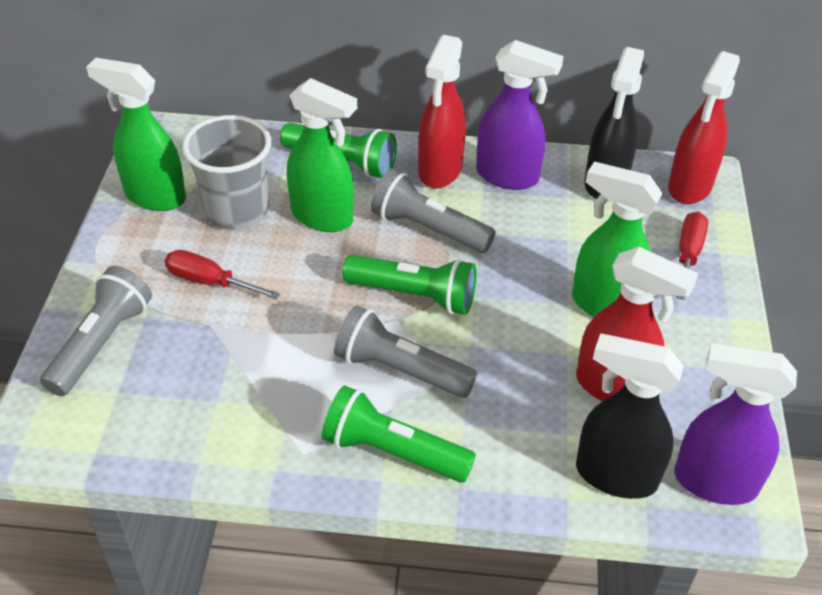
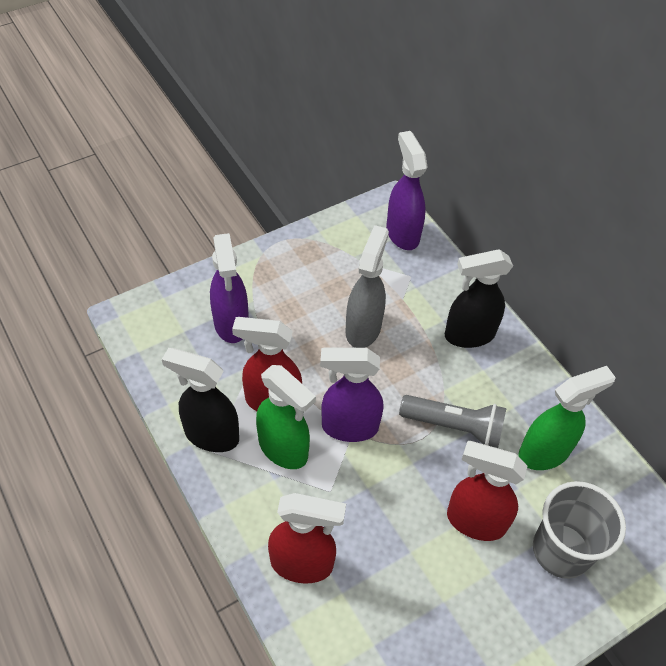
green flashlight: 3 -> 0
green spray bottle: 3 -> 2
grey flashlight: 3 -> 1
grey spray bottle: 0 -> 1
purple spray bottle: 2 -> 3
red screwdriver: 2 -> 0

